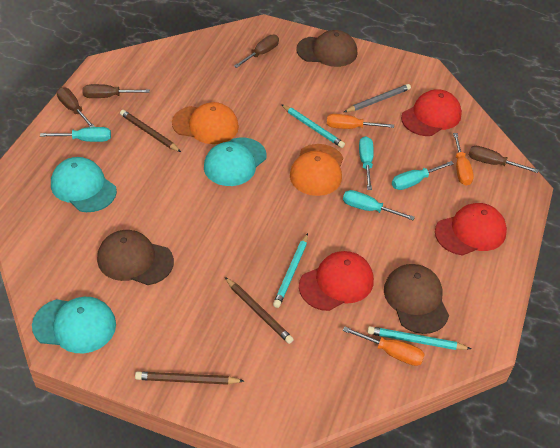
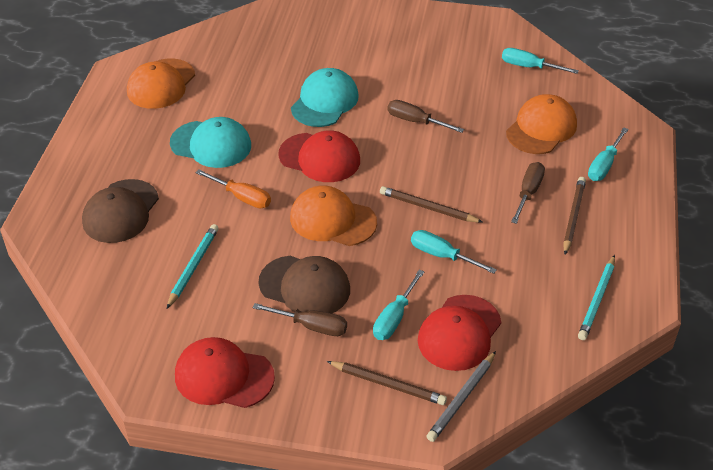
brown cap: 3 -> 2
brown screwdriver: 4 -> 3
orange cap: 2 -> 3
orange screwdriver: 3 -> 1
turquoise cap: 3 -> 2
turquoise pencil: 3 -> 2

